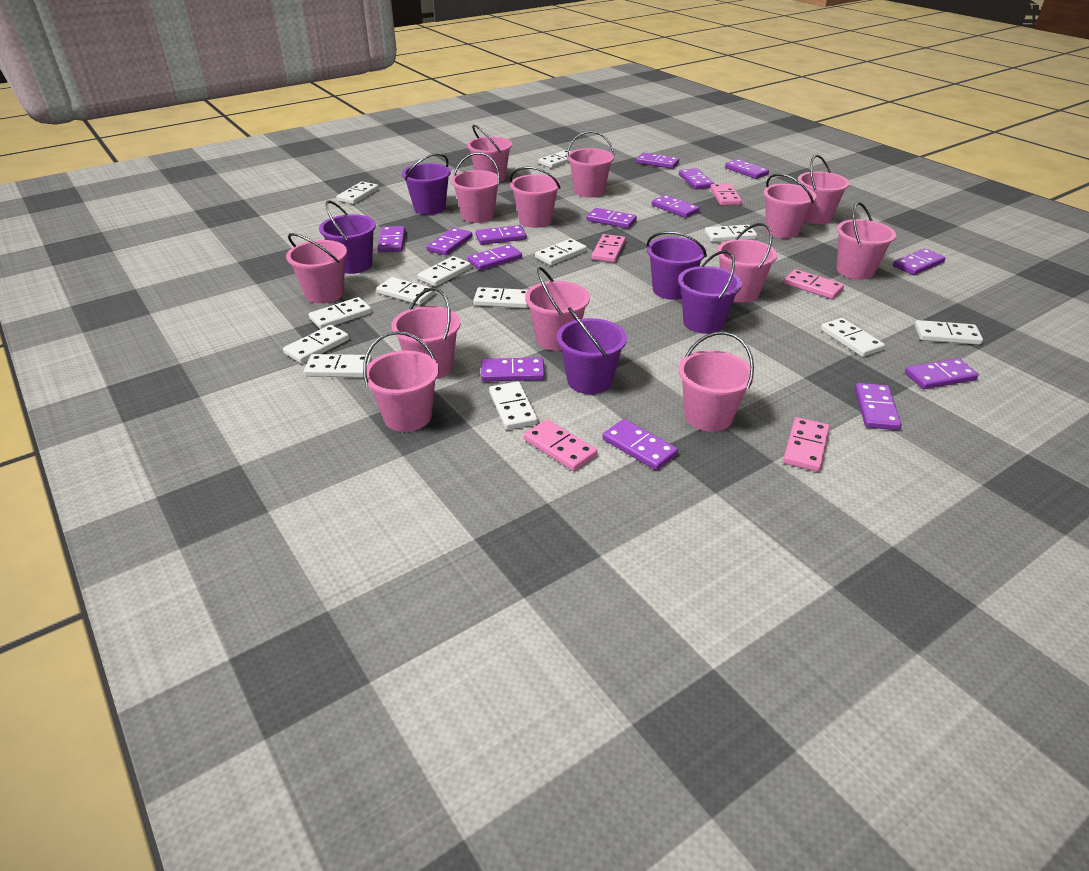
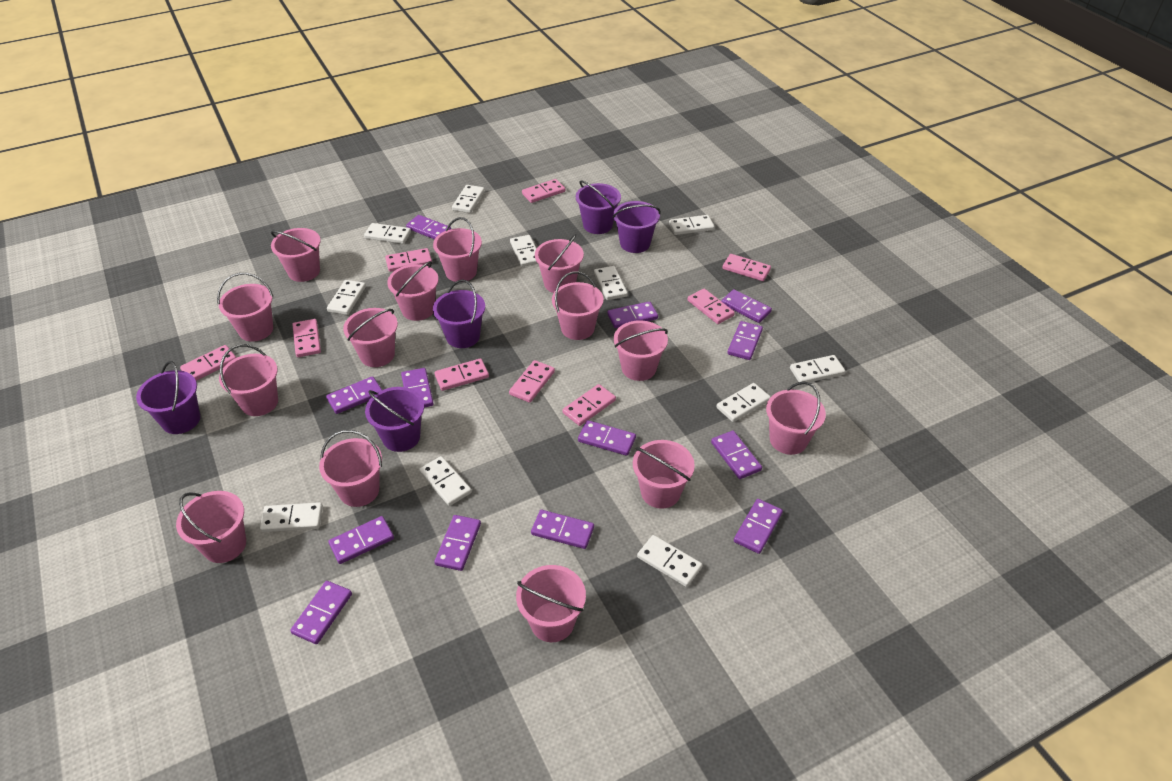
pink bucket: 13 -> 14
pink domino: 5 -> 9
purple domino: 14 -> 13
white domino: 13 -> 11

